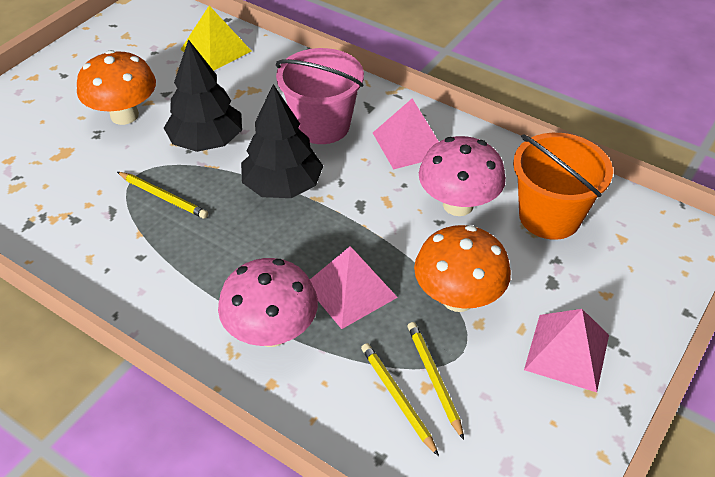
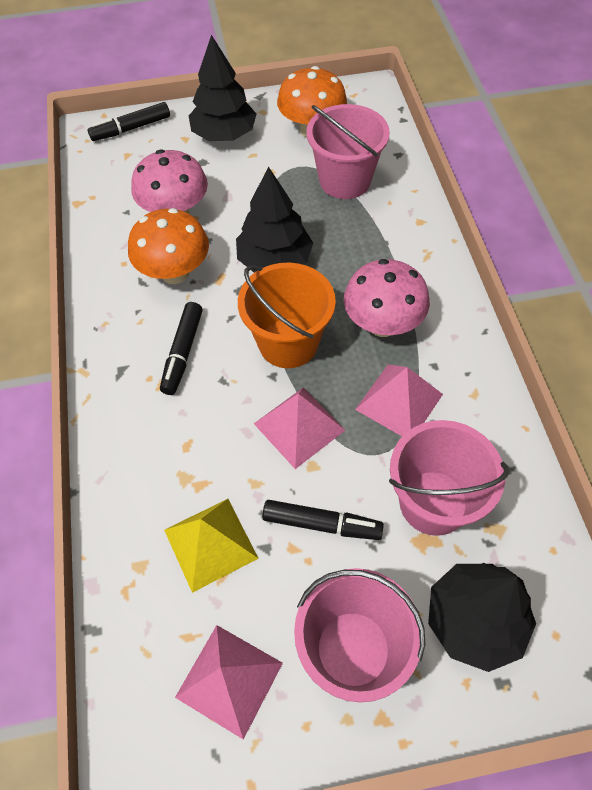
black marker: 0 -> 3
black tree: 2 -> 3
pink bucket: 1 -> 3
yellow pencil: 3 -> 0

